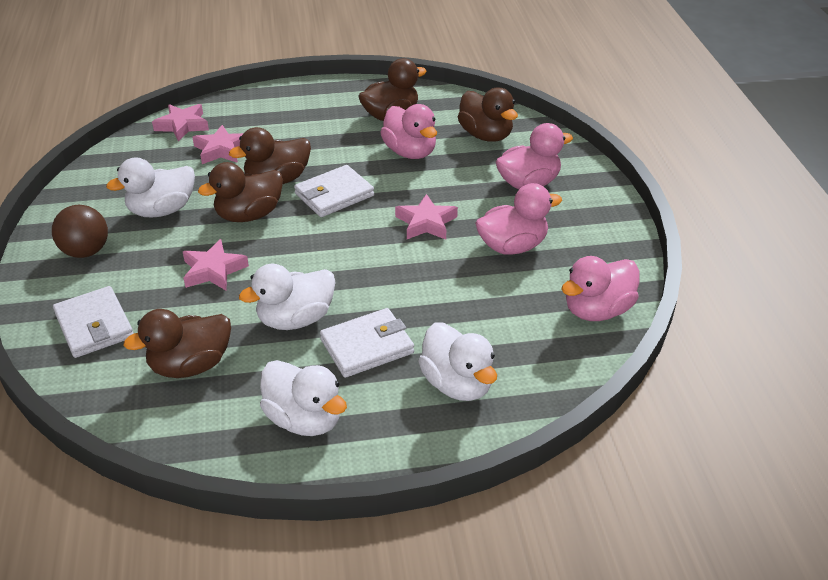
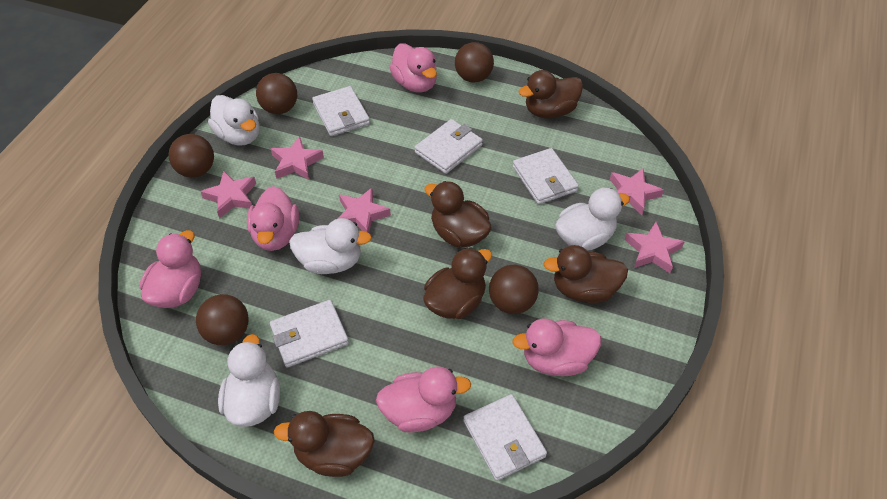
brown ball: 1 -> 5
pink duck: 4 -> 5
pink star: 4 -> 5
white wallet: 3 -> 5

